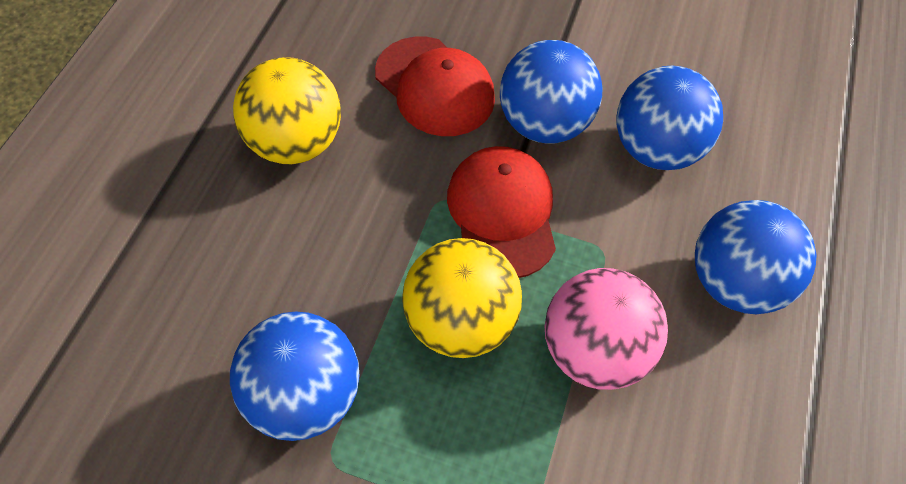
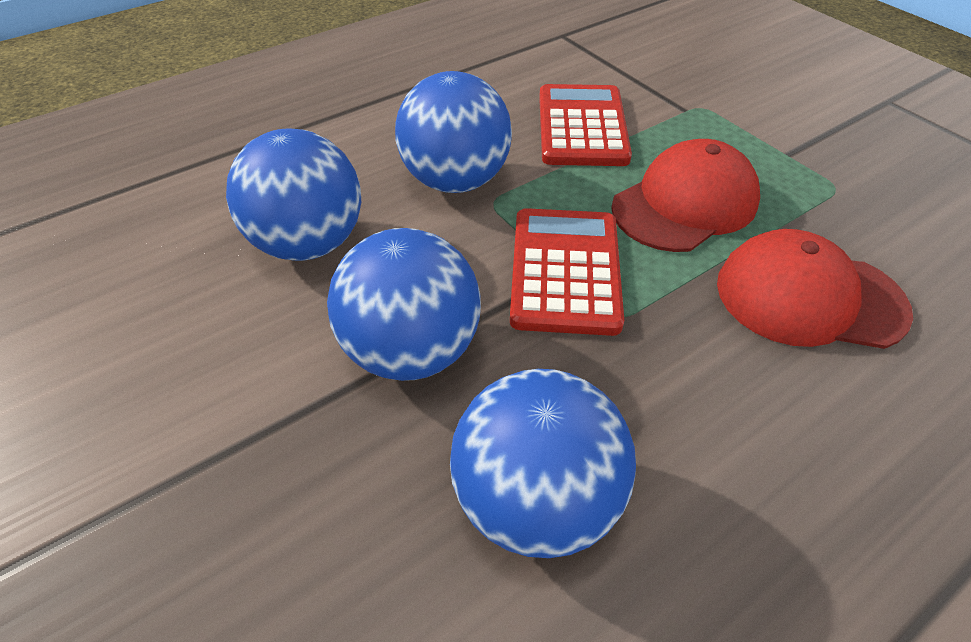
pink ball: 1 -> 0
red calculator: 0 -> 2
yellow ball: 2 -> 0

